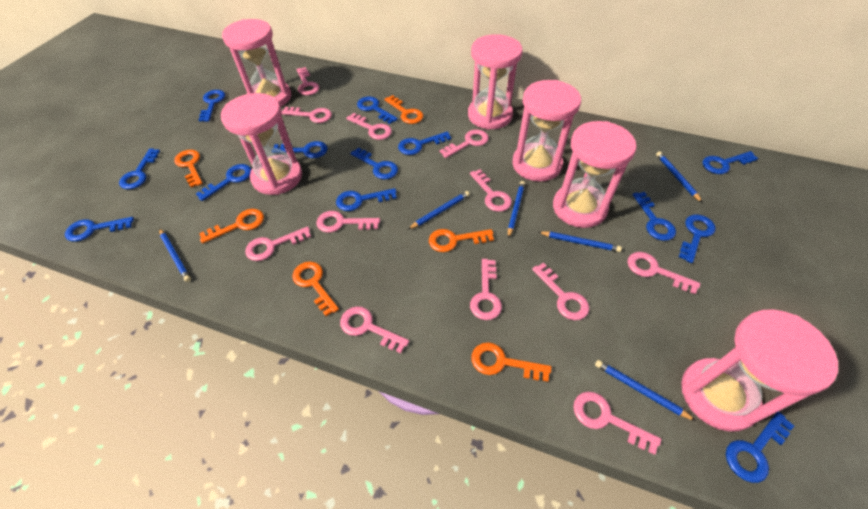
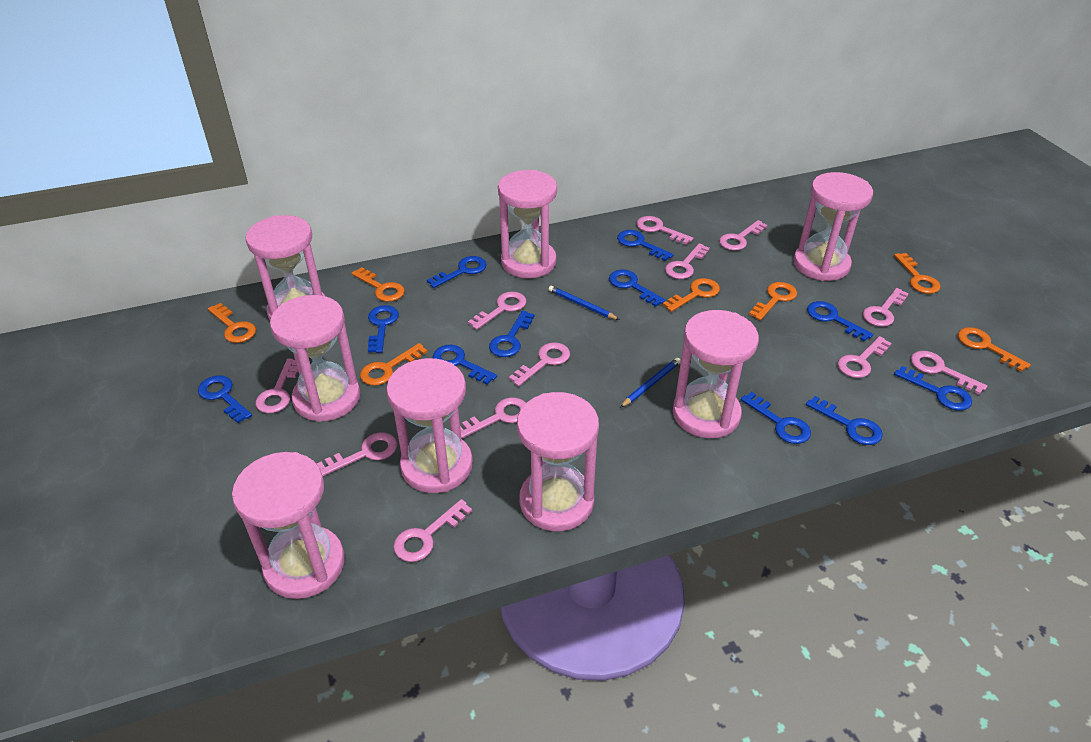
blue key: 13 -> 11
blue pencil: 6 -> 2
orange key: 6 -> 7
pink hourglass: 6 -> 8

